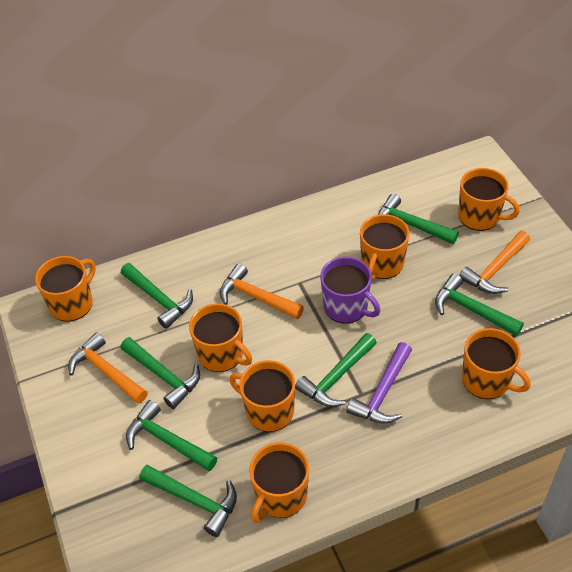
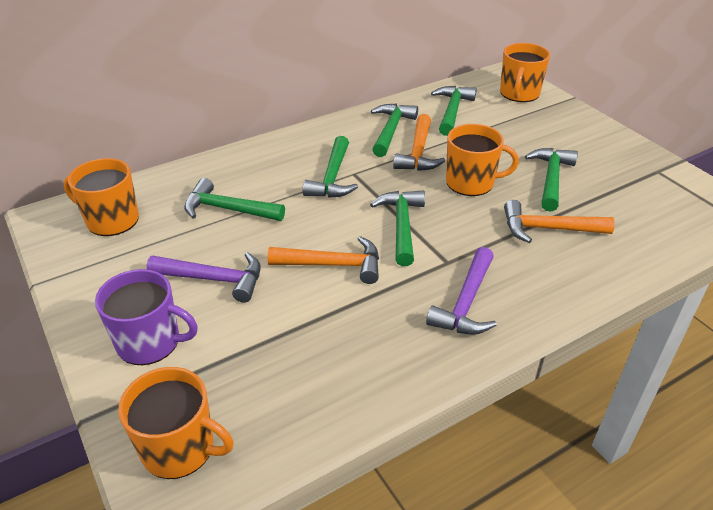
green hammer: 7 -> 6
orange mug: 7 -> 4
purple hammer: 1 -> 2

